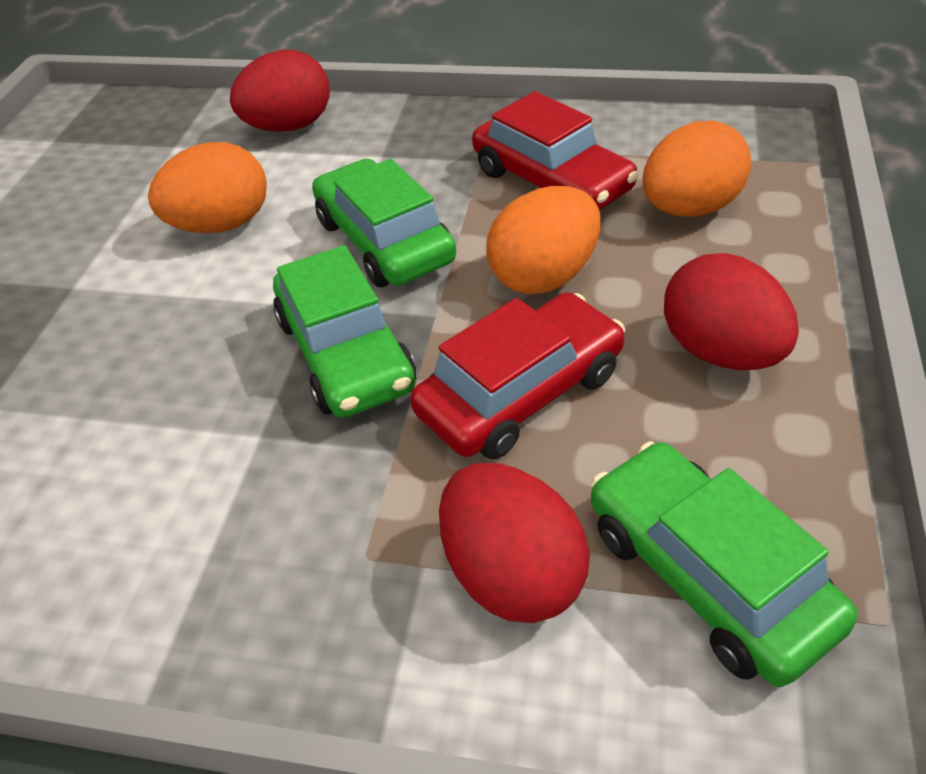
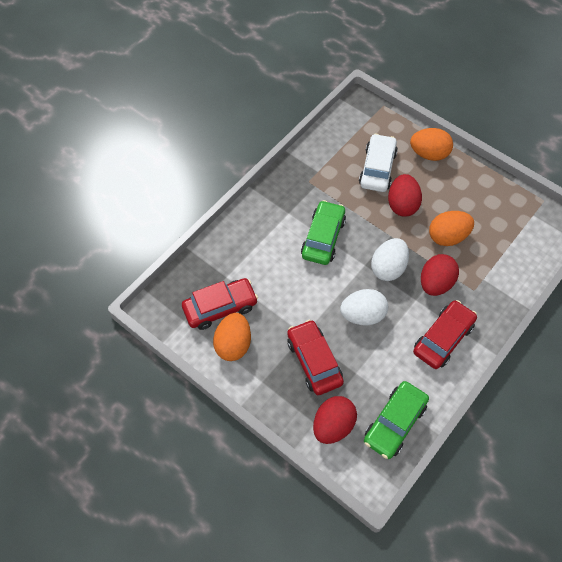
green car: 3 -> 2
red car: 2 -> 3
white car: 0 -> 1
white egg: 0 -> 2

